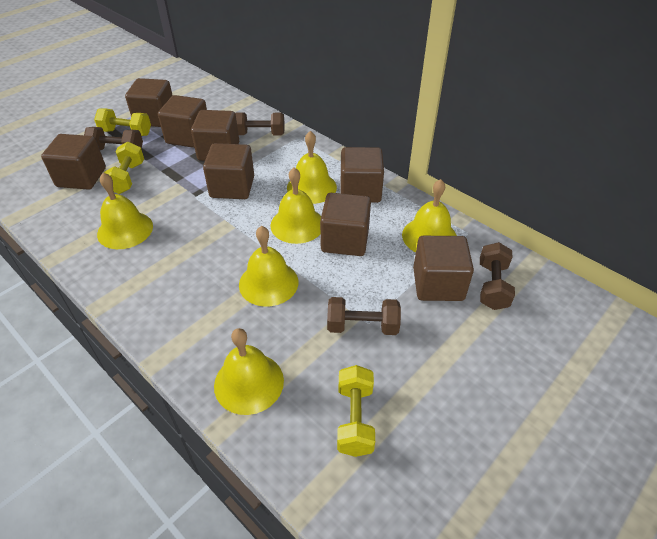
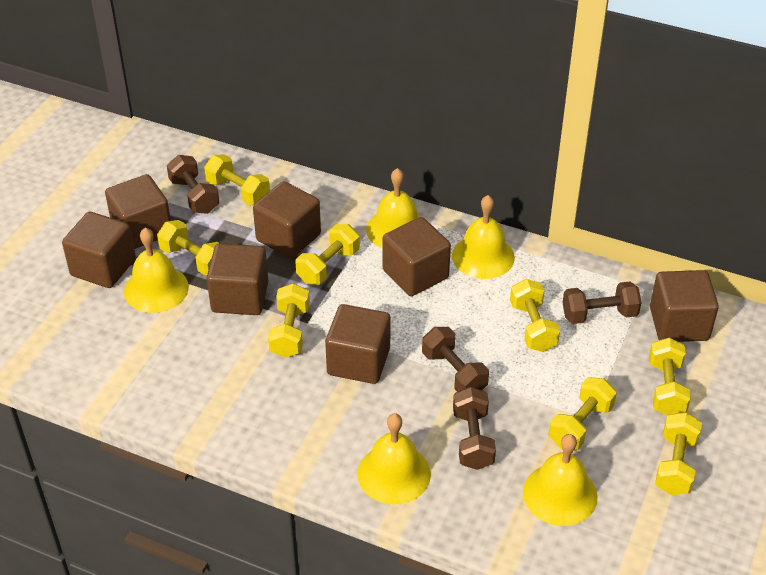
brown cube: 8 -> 7
yellow bell: 6 -> 5
yellow dumbbell: 3 -> 8

